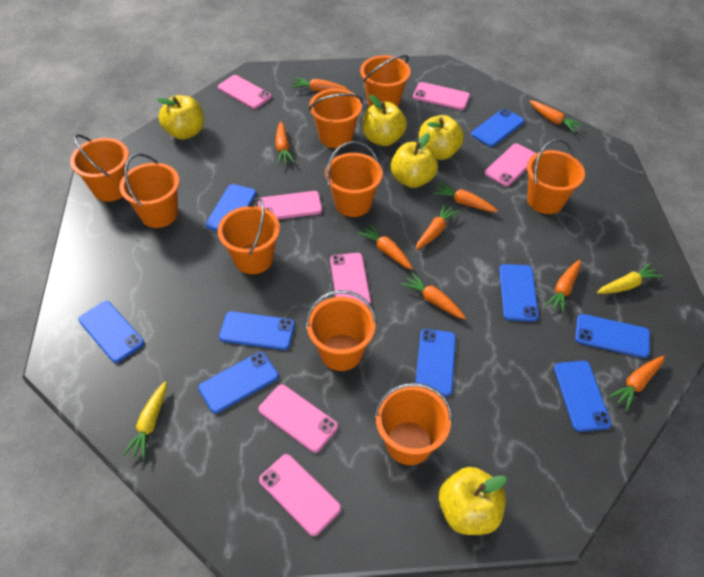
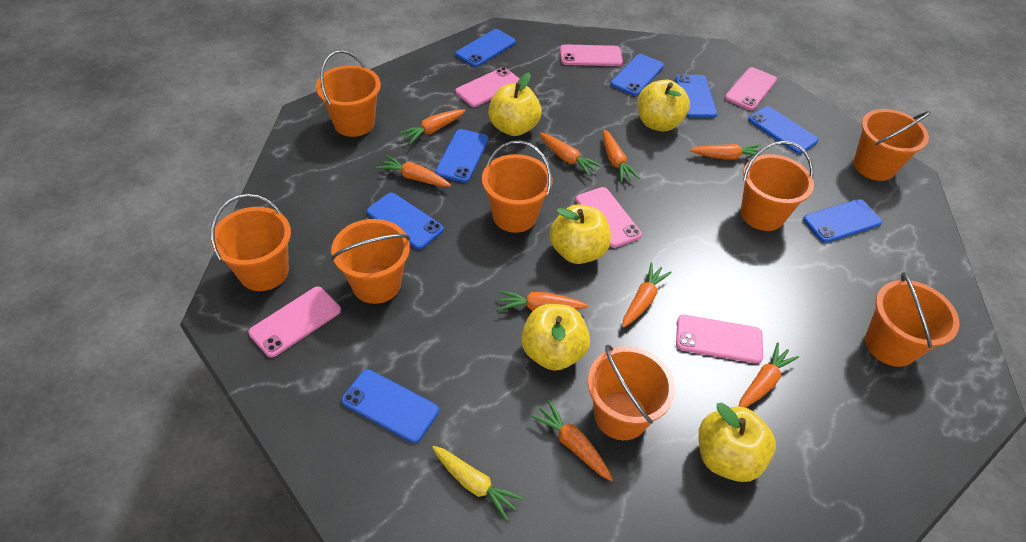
blue phone: 9 -> 8
orange bucket: 9 -> 8
pink phone: 7 -> 6
yellow carrot: 2 -> 1

